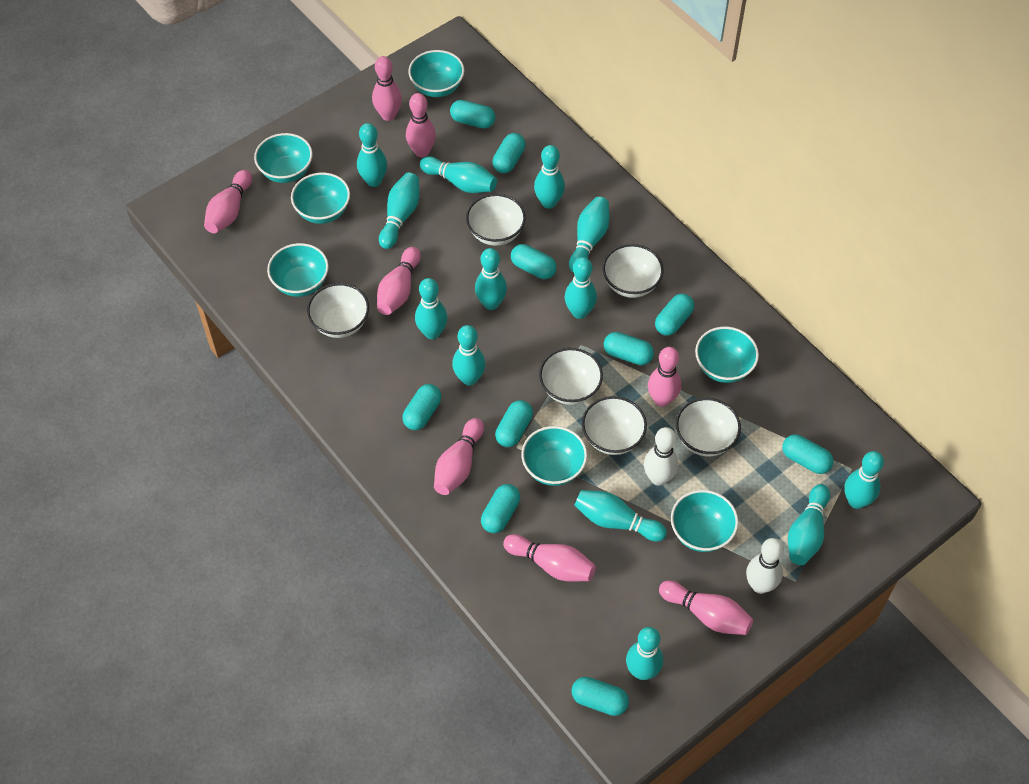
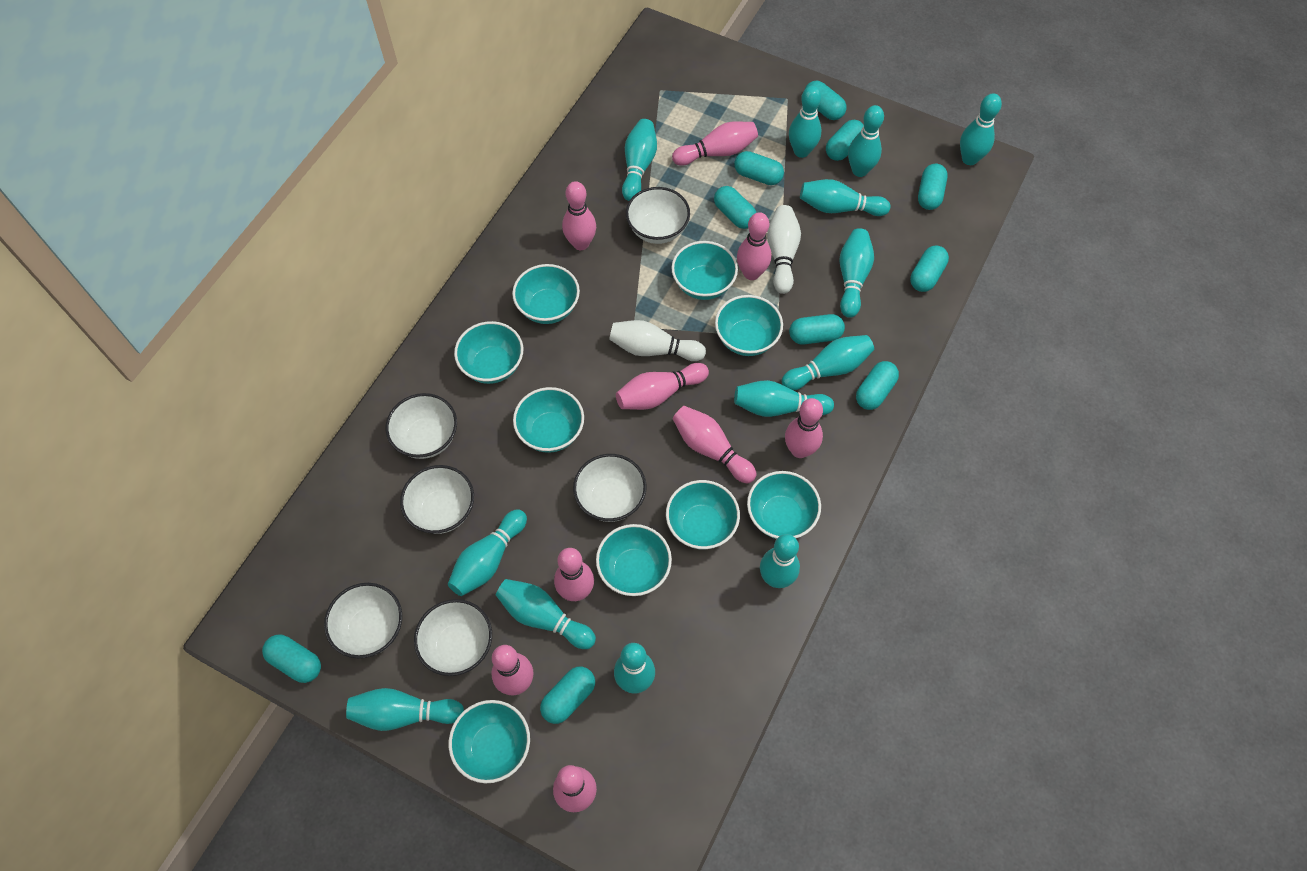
pink bowling pin: 8 -> 9
turquoise bowl: 7 -> 9

